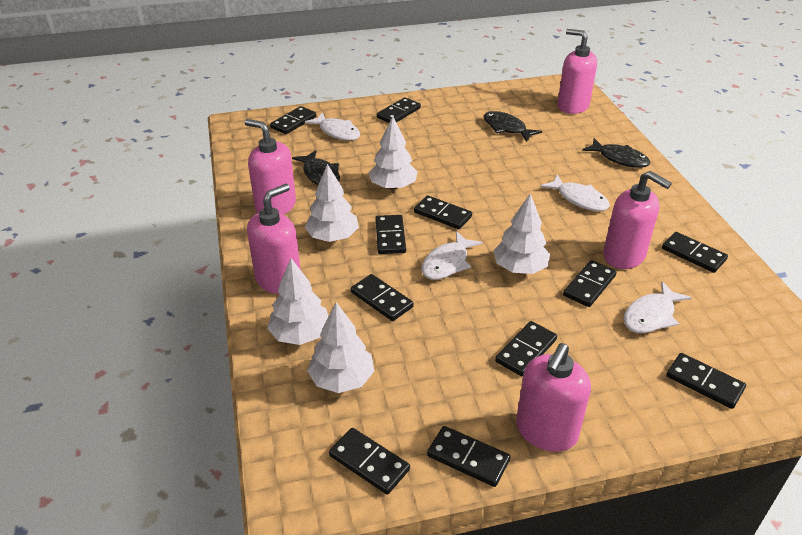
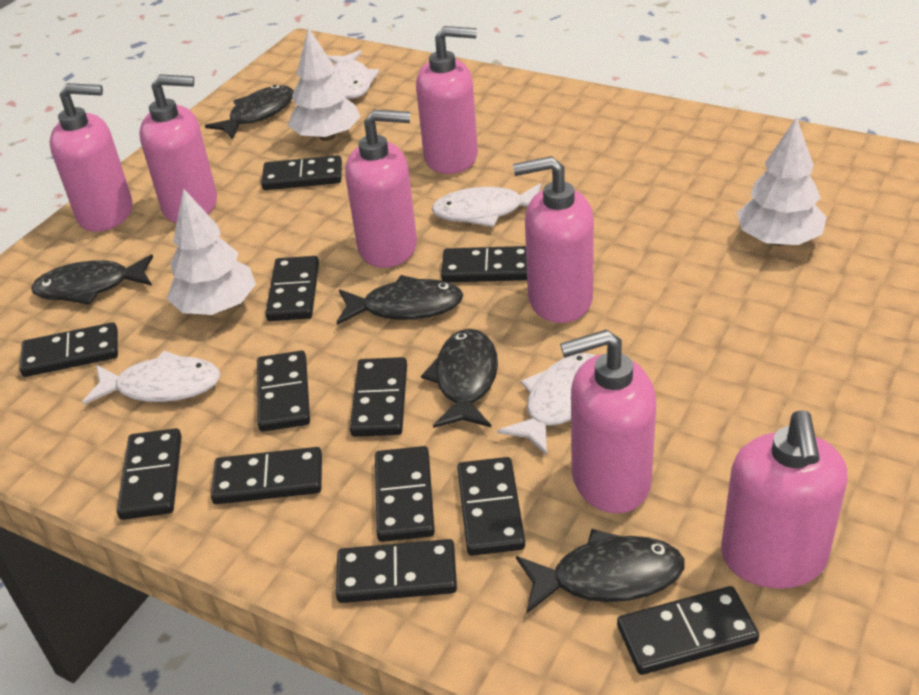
black domino: 11 -> 12
black fish: 3 -> 5
pink soap dispenser: 5 -> 7
white tree: 5 -> 3

